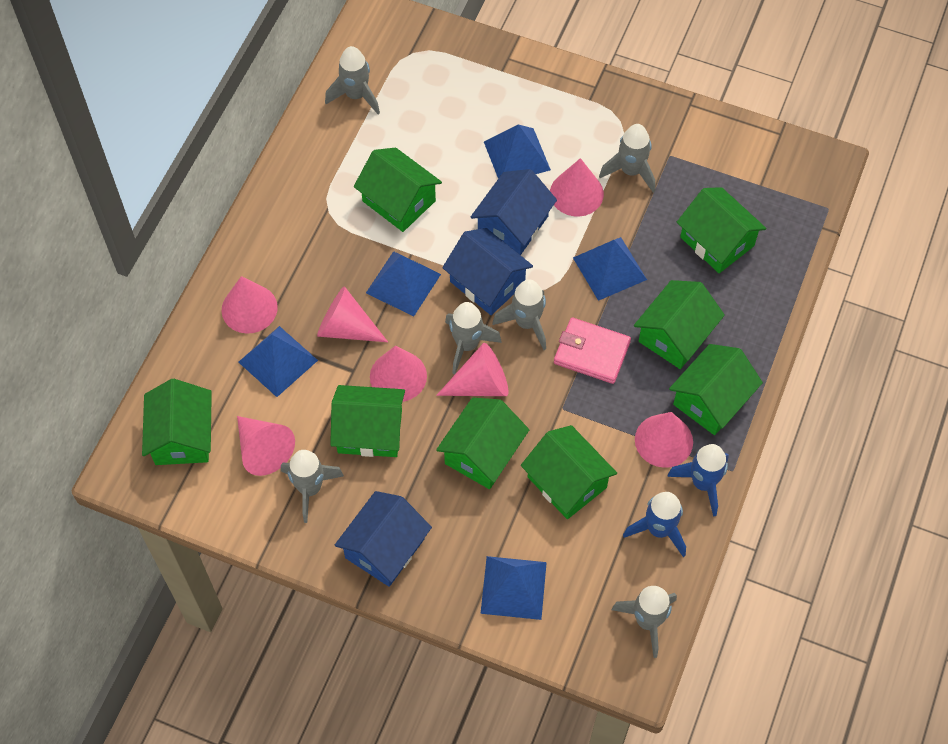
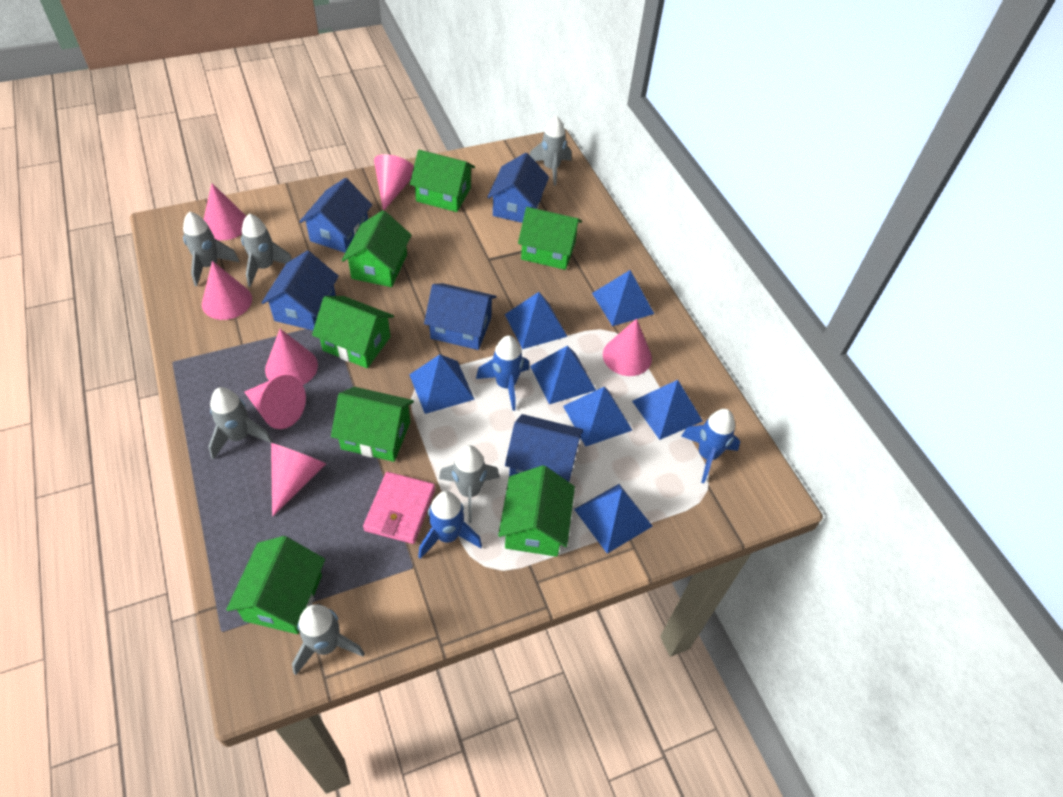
blue house: 3 -> 5
blue pyramid: 5 -> 7
blue rocket: 2 -> 3
green house: 8 -> 7

